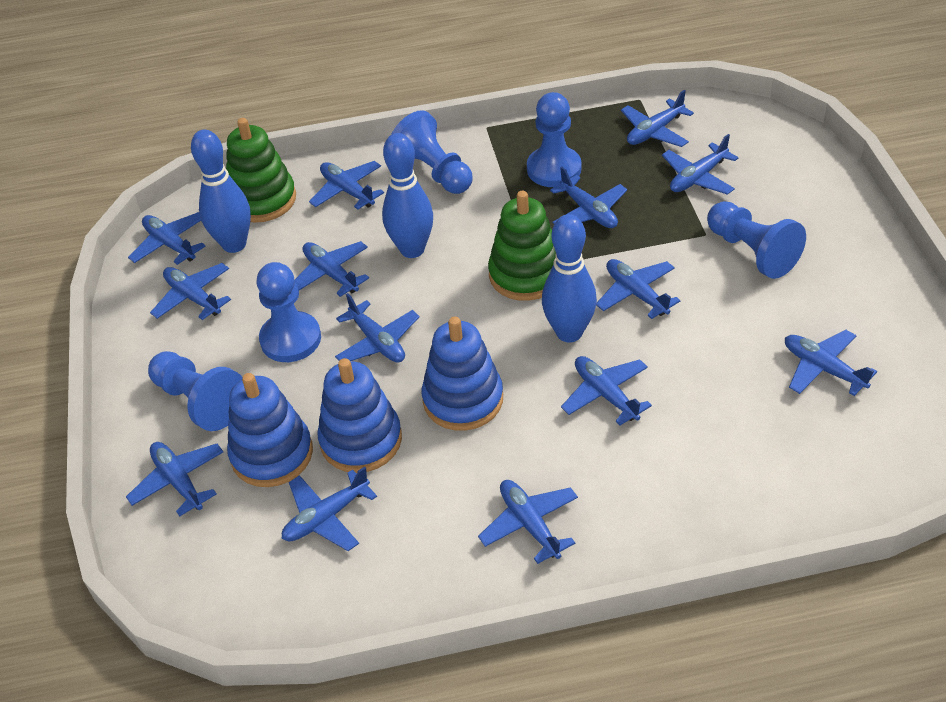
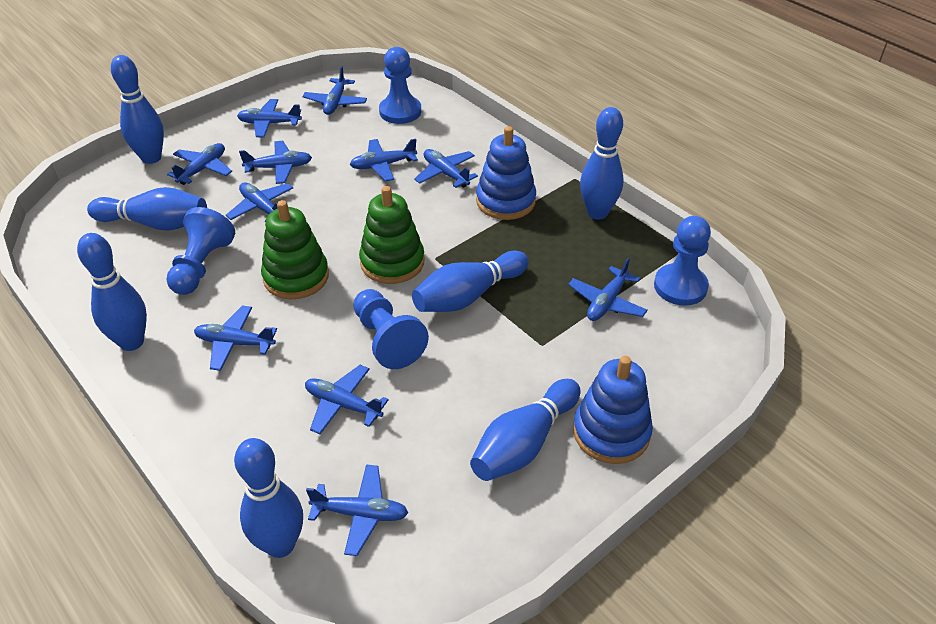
blue bowling pin: 3 -> 7
blue pawn: 5 -> 4
blue plane: 14 -> 11
blue stacking toy: 3 -> 2

